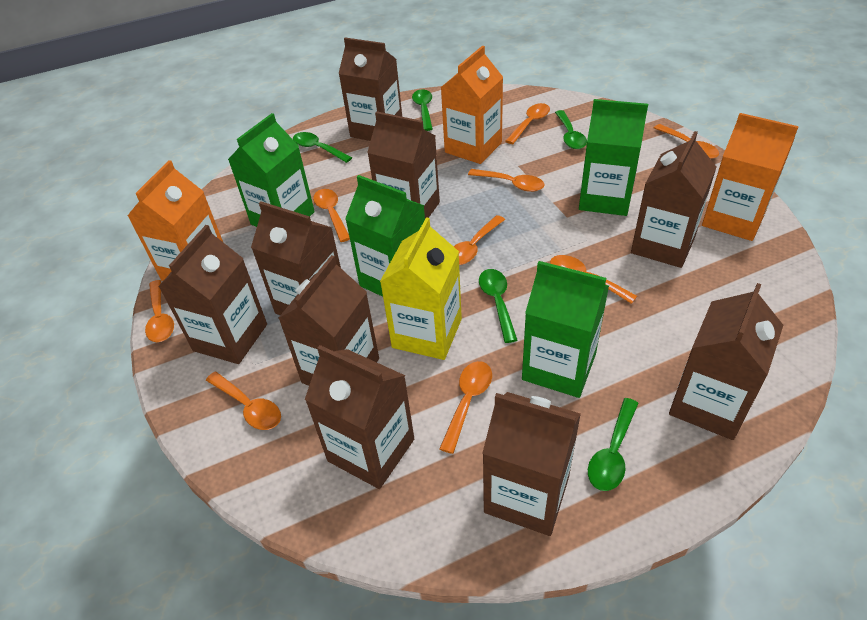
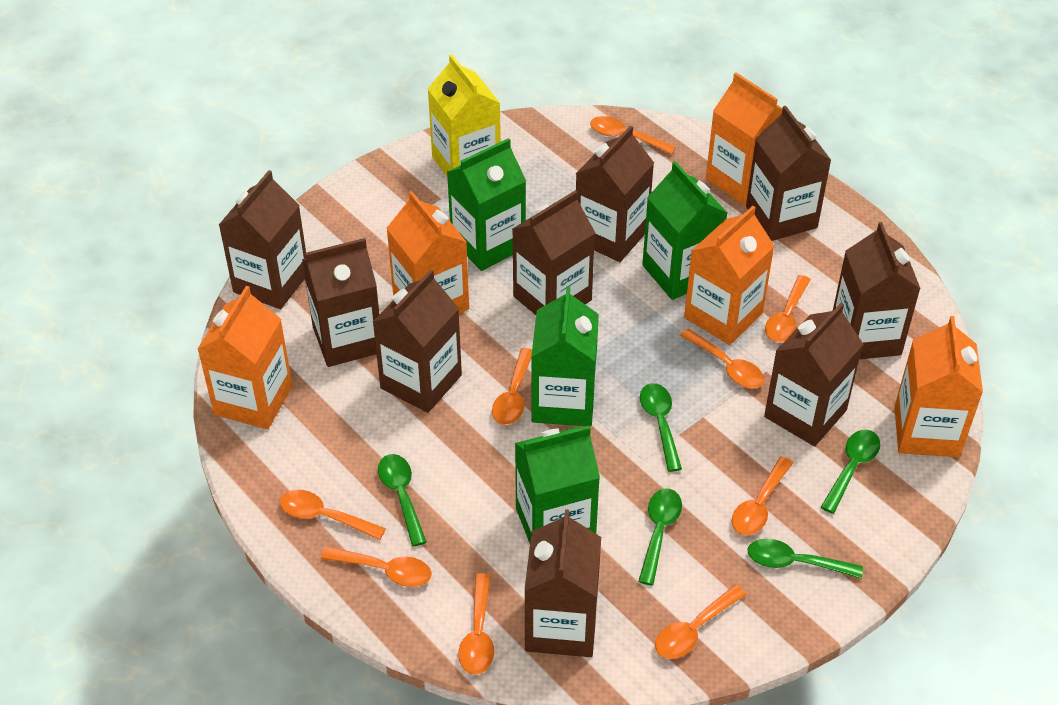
orange carton: 3 -> 5

